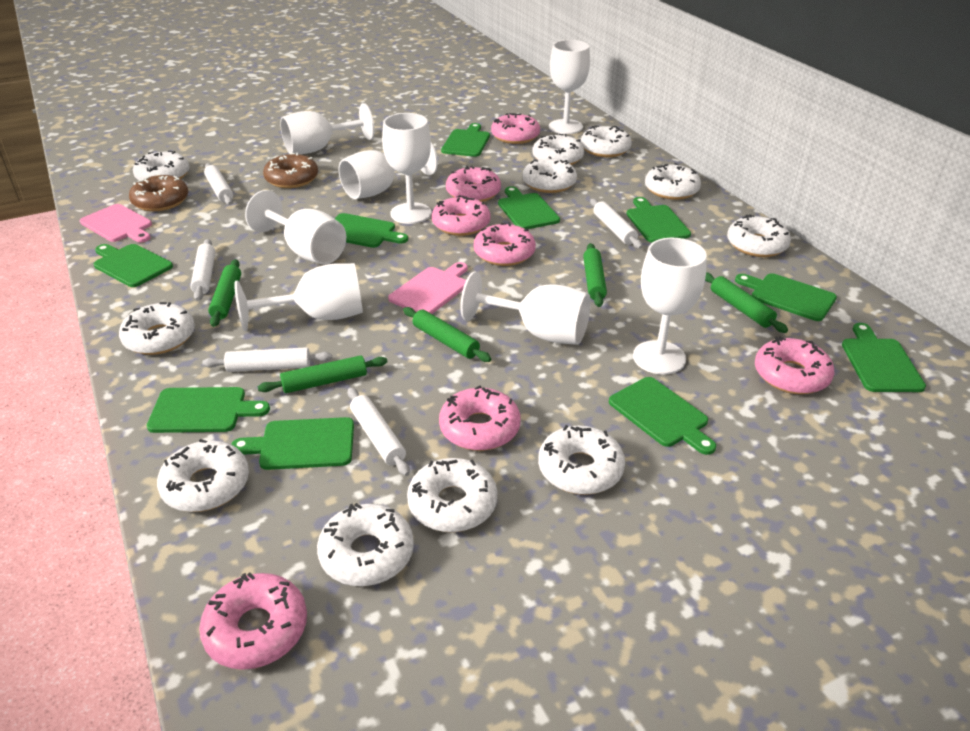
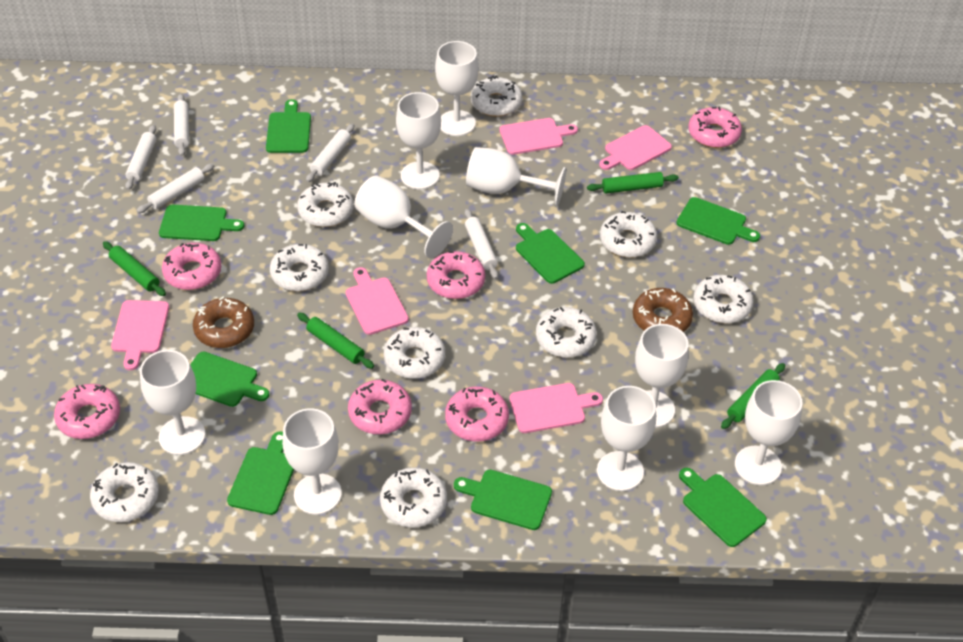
green cutting board: 10 -> 8
green rolling pin: 5 -> 4
pink cutting board: 2 -> 5
pink donut: 7 -> 6
white donut: 11 -> 9
white goblet: 8 -> 9

